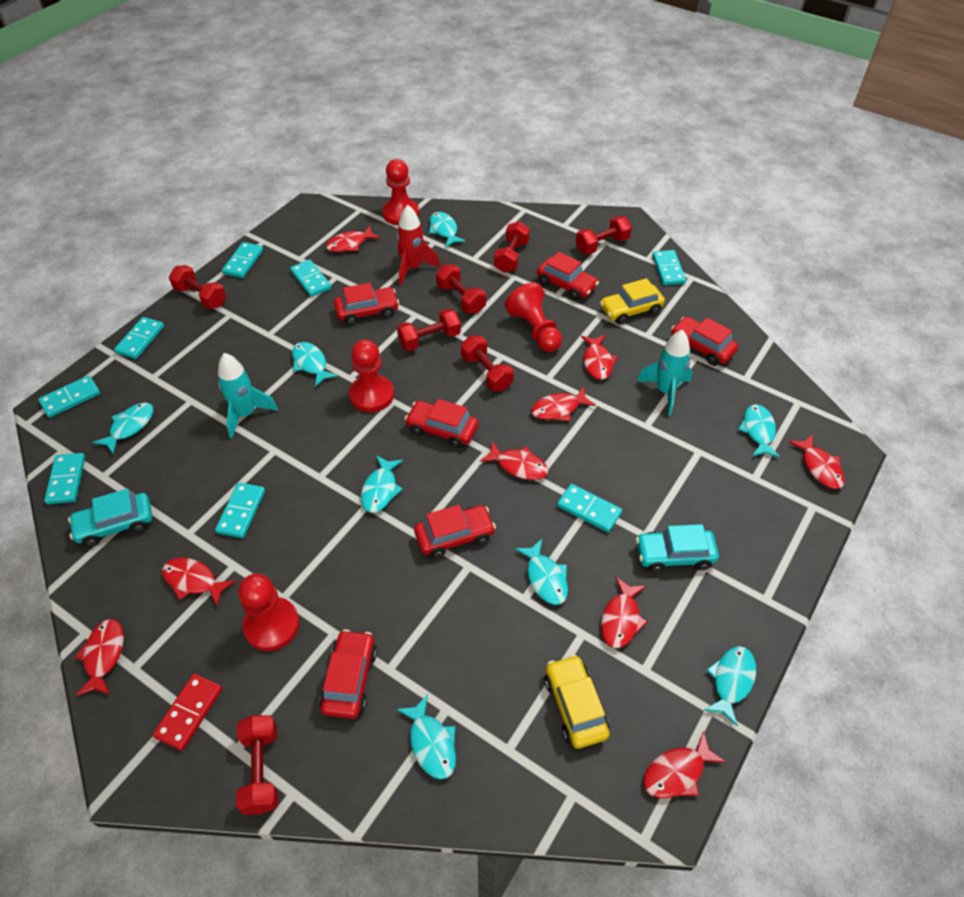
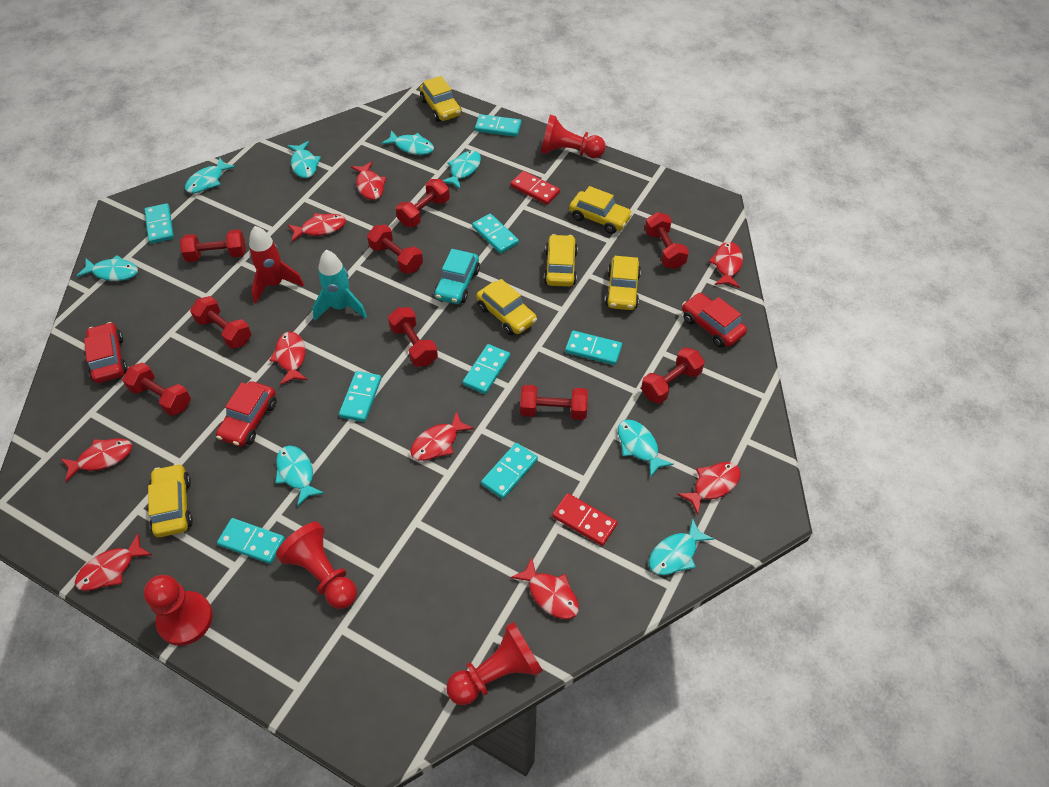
red car: 6 -> 3
red domino: 1 -> 2
red dumbbell: 7 -> 9
turquoise car: 2 -> 1
turquoise rocket: 2 -> 1
yellow car: 2 -> 6

